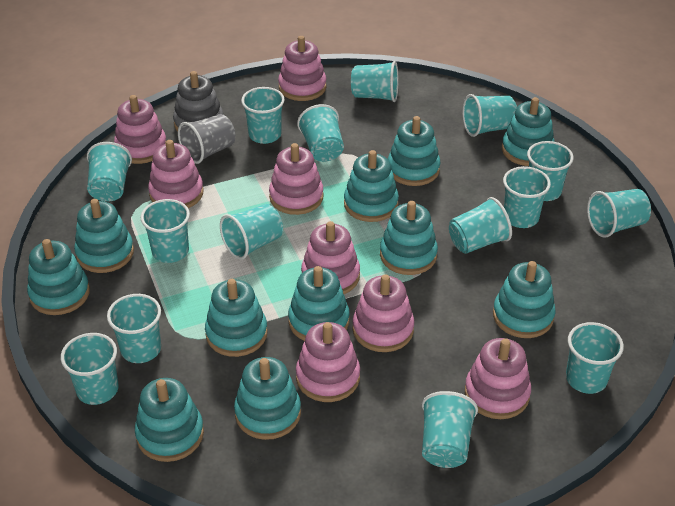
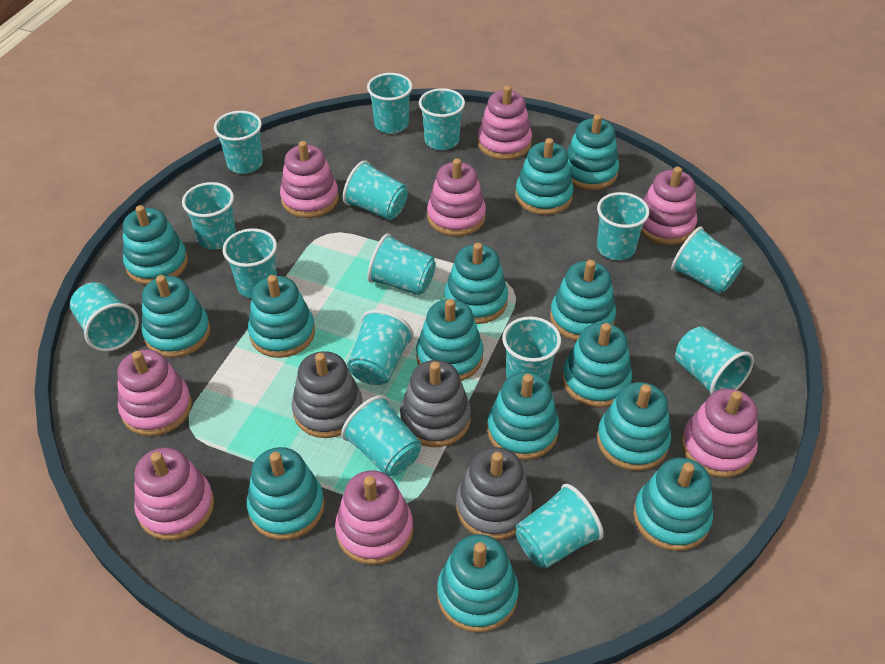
grey cup: 1 -> 0
grey stacking toy: 1 -> 3
turquoise stacking toy: 11 -> 14

